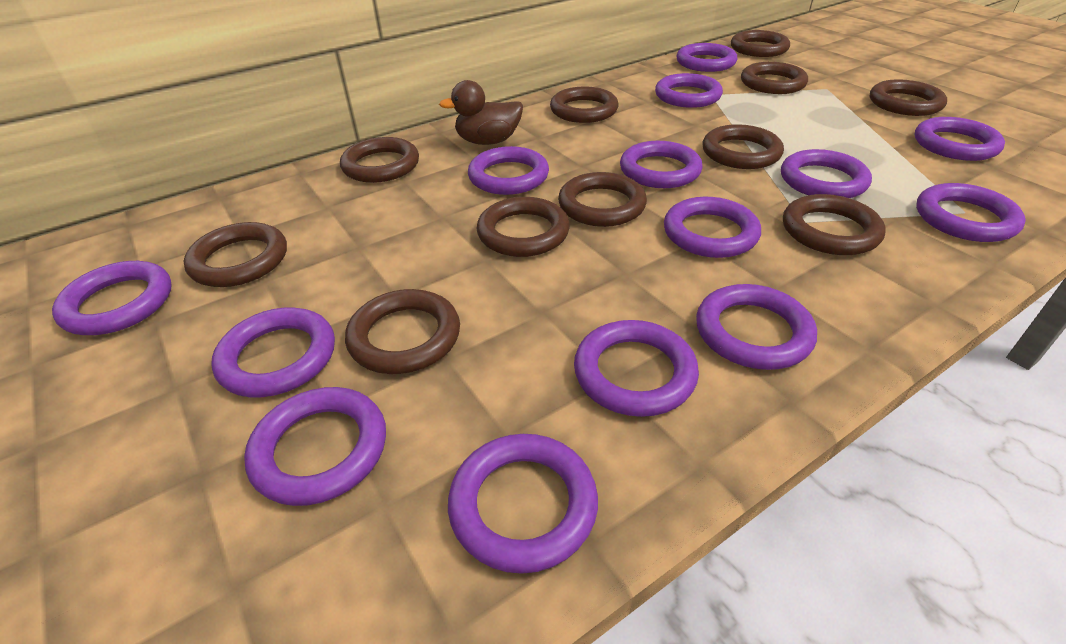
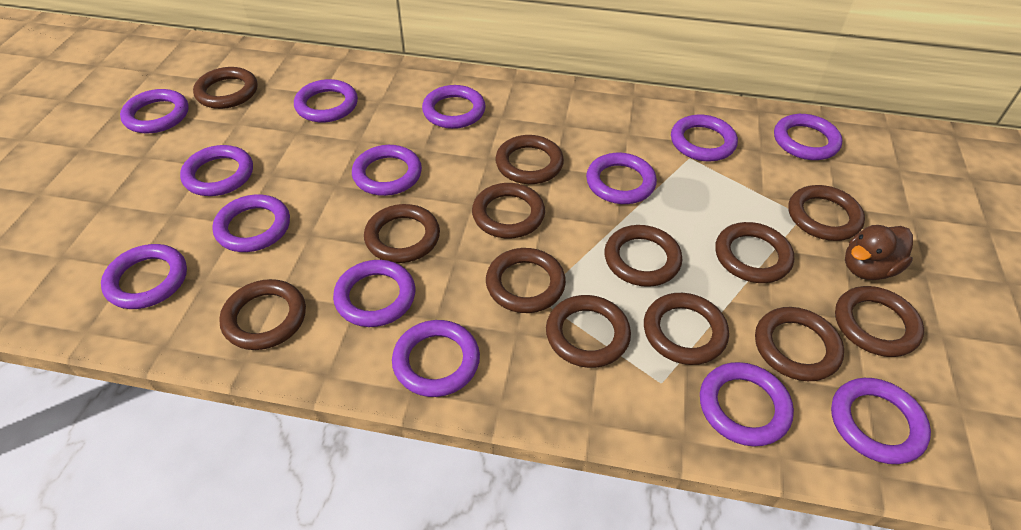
brown ring: 11 -> 13

